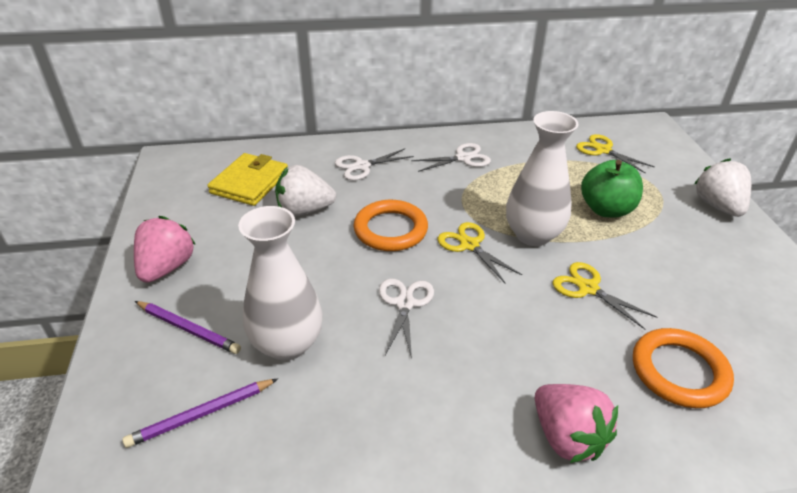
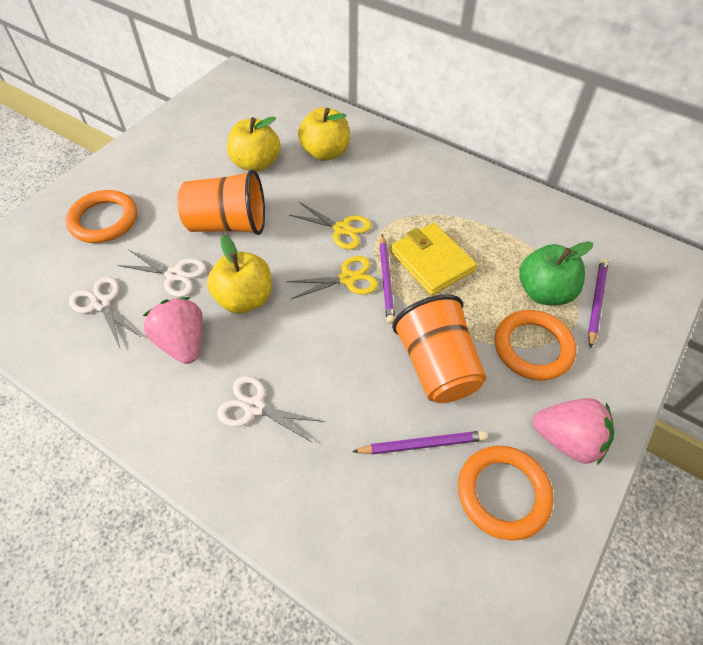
orange cup: 0 -> 2
orange ring: 2 -> 3
purple pencil: 2 -> 3
white strawberry: 2 -> 0
white vase: 2 -> 0
yellow apple: 0 -> 3
yellow scissors: 3 -> 2

